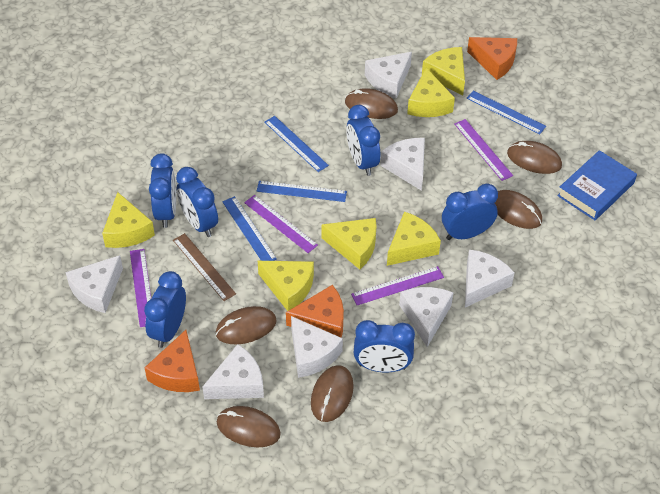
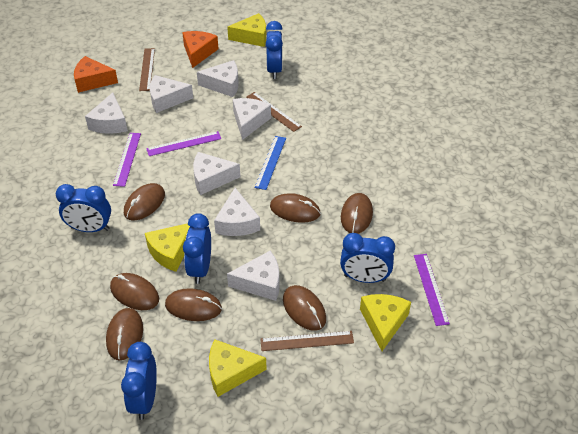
blue book: 1 -> 0
blue clock: 6 -> 5
blue ruler: 4 -> 1
brown mouse: 6 -> 7
brown ruler: 1 -> 3
orange cheese: 3 -> 2
purple ruler: 4 -> 3
yellow cheese: 6 -> 4

